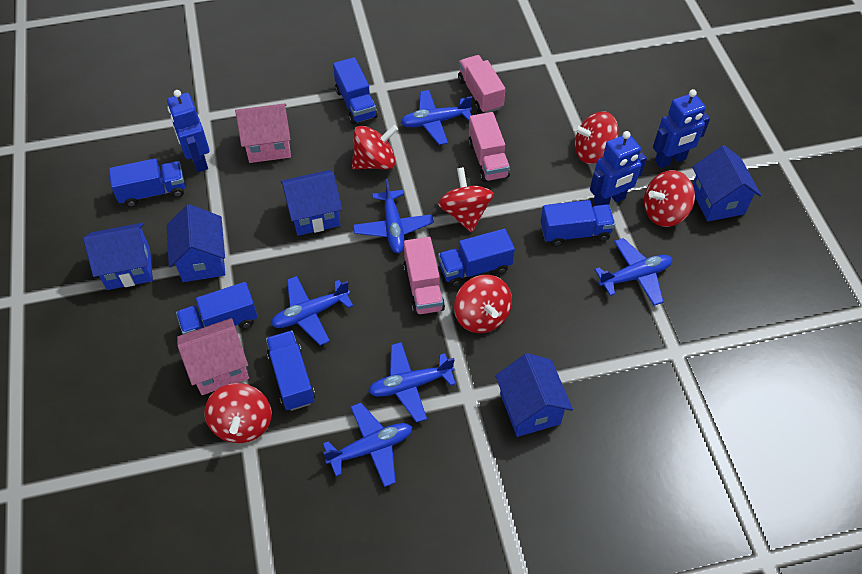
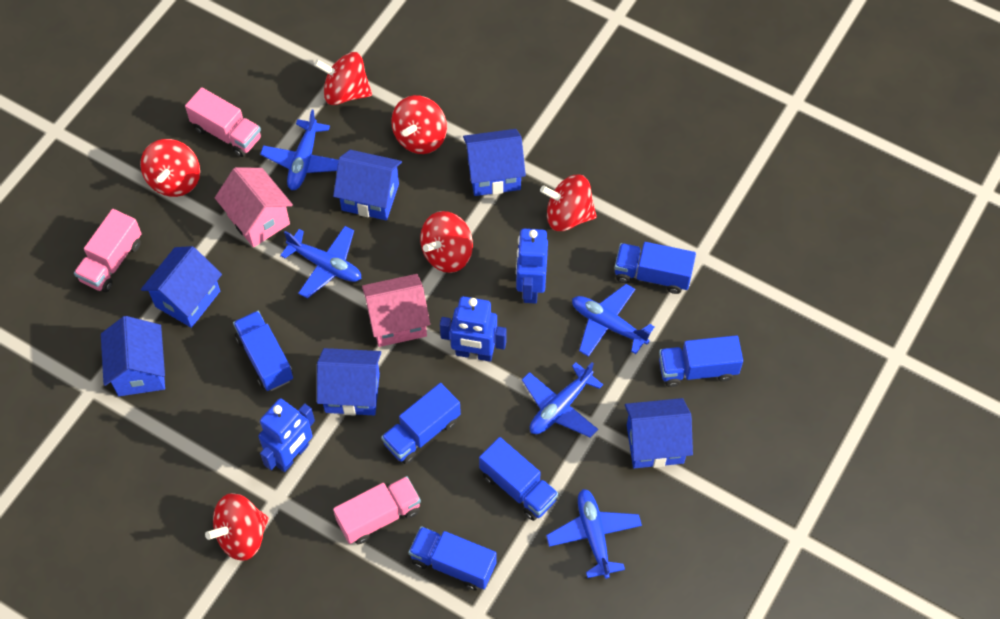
blue house: 5 -> 6
blue plane: 6 -> 5

